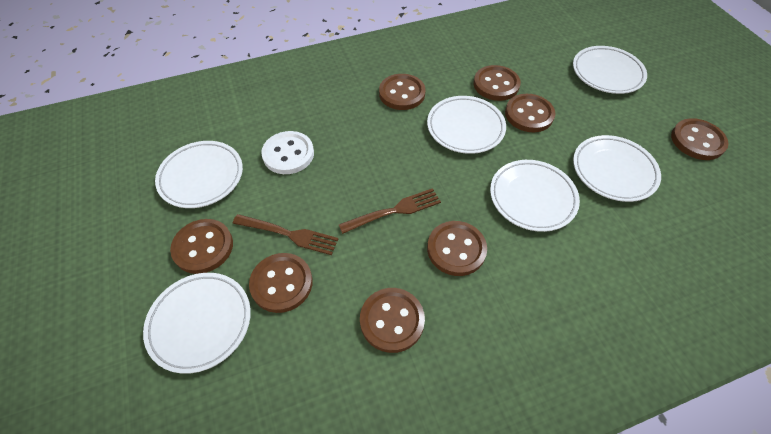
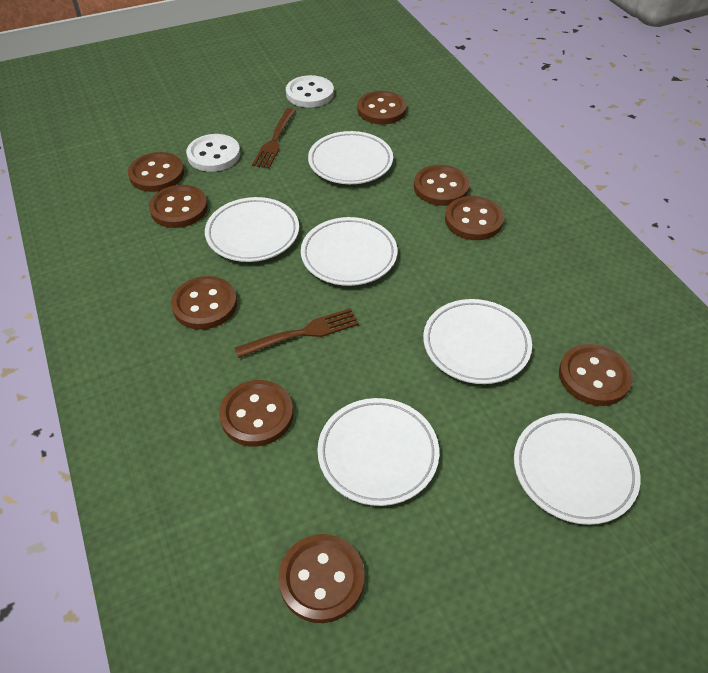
brown button: 8 -> 9
white button: 1 -> 2

